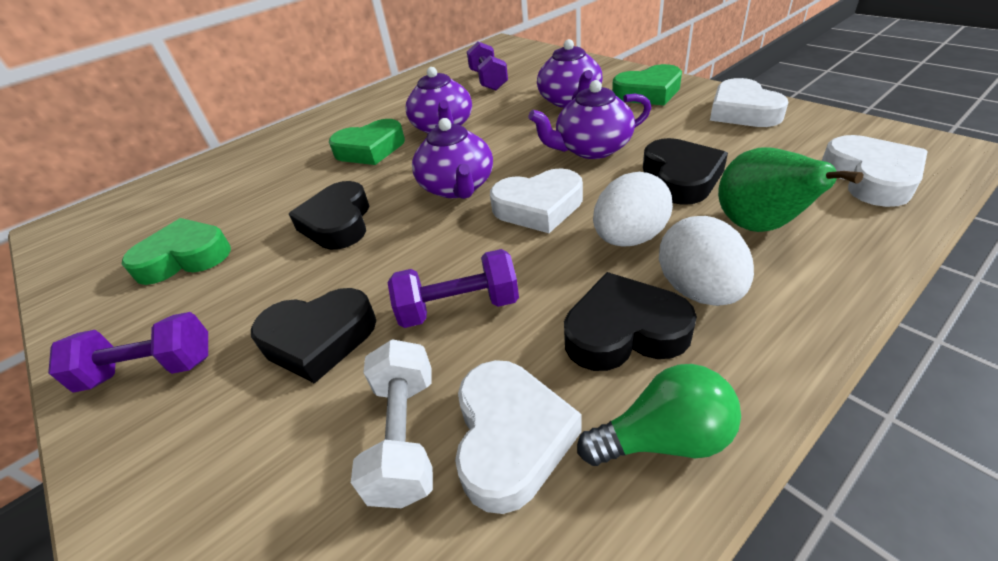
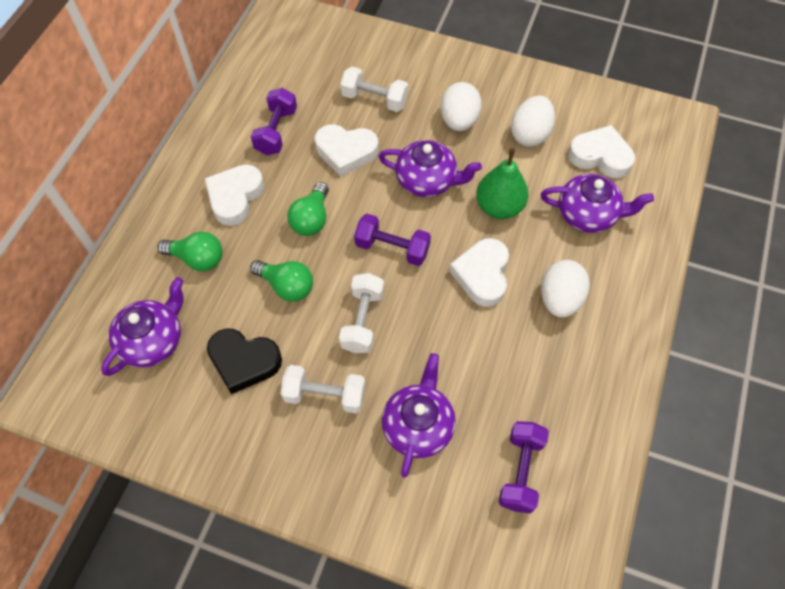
black heart: 4 -> 1
green heart: 3 -> 0
green light bulb: 1 -> 3
white dumbbell: 1 -> 3
white egg: 2 -> 3

